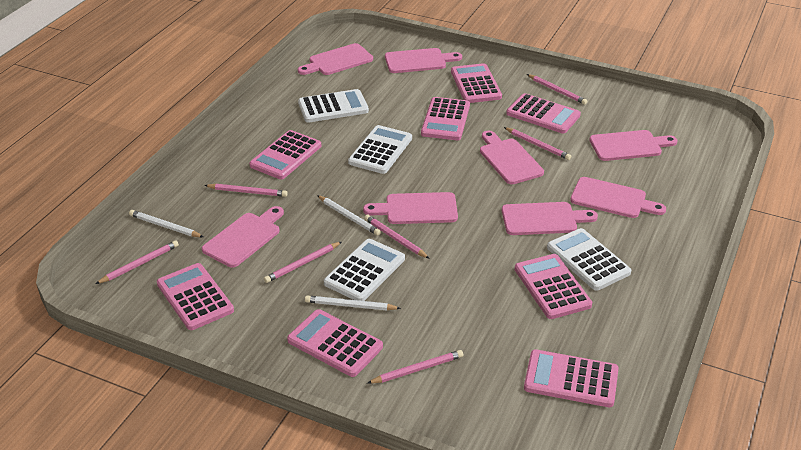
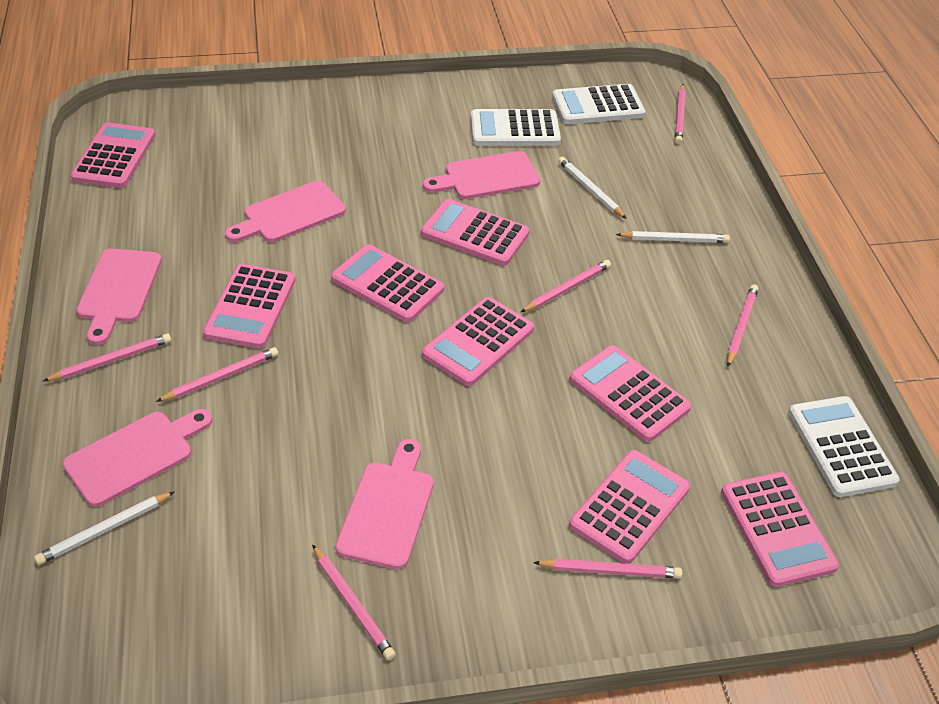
pink cutting board: 8 -> 5
white calculator: 4 -> 3

